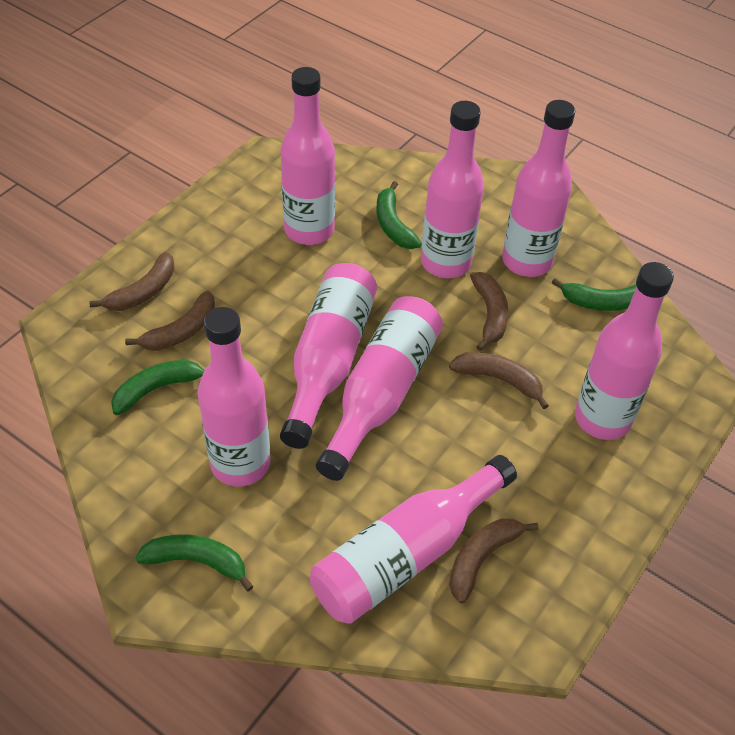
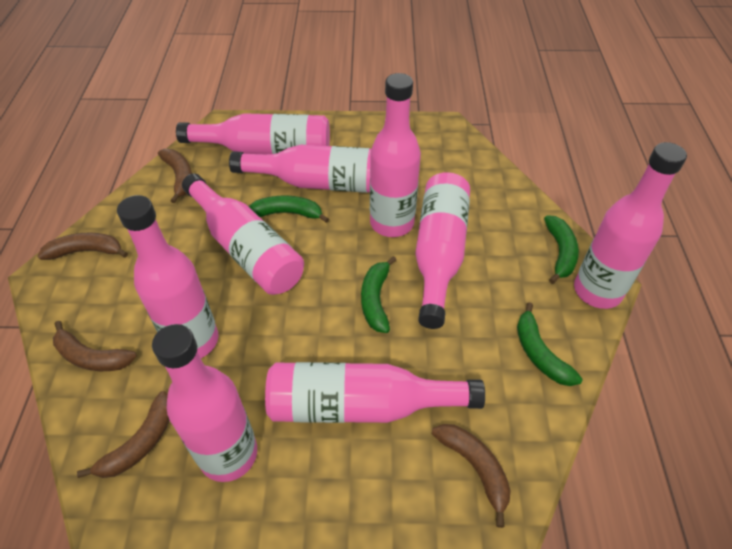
pink bottle: 8 -> 9

